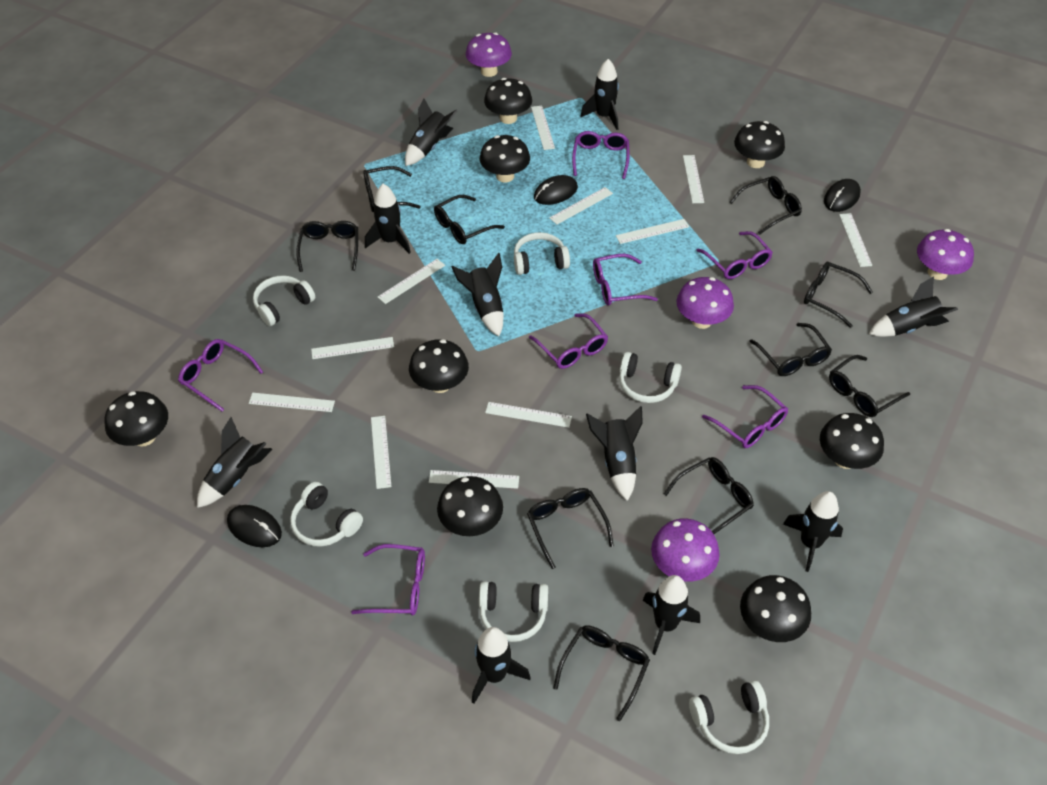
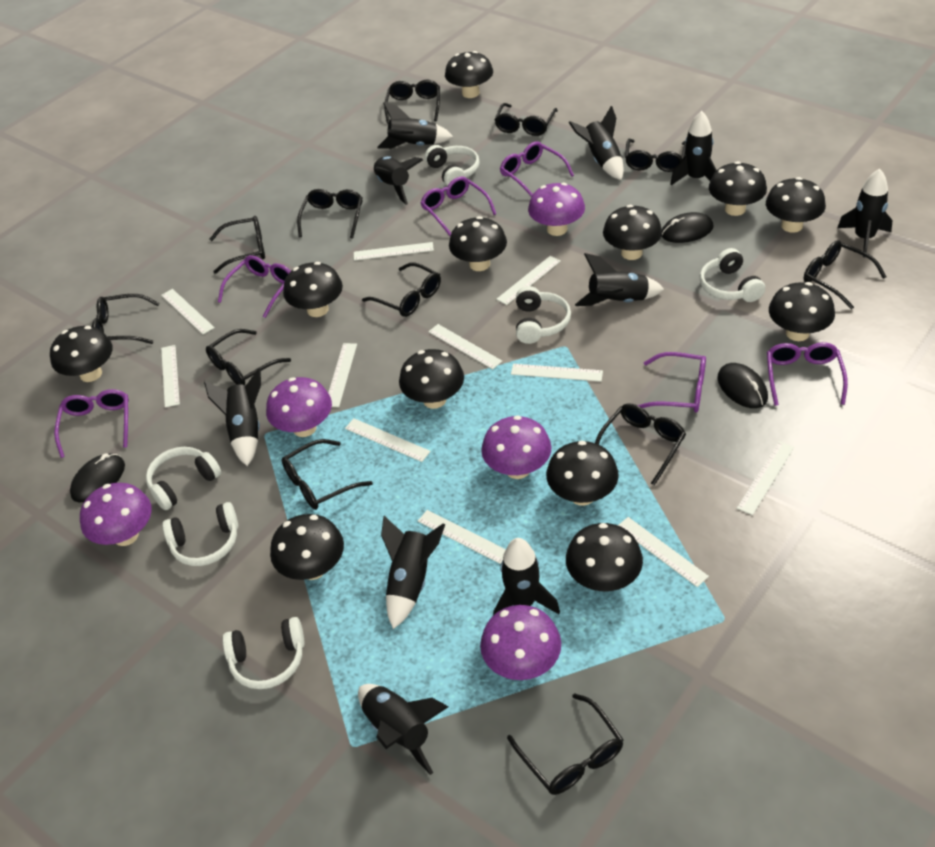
black glasses: 10 -> 12
black mushroom: 8 -> 12
purple glasses: 7 -> 6
purple mushroom: 4 -> 5

